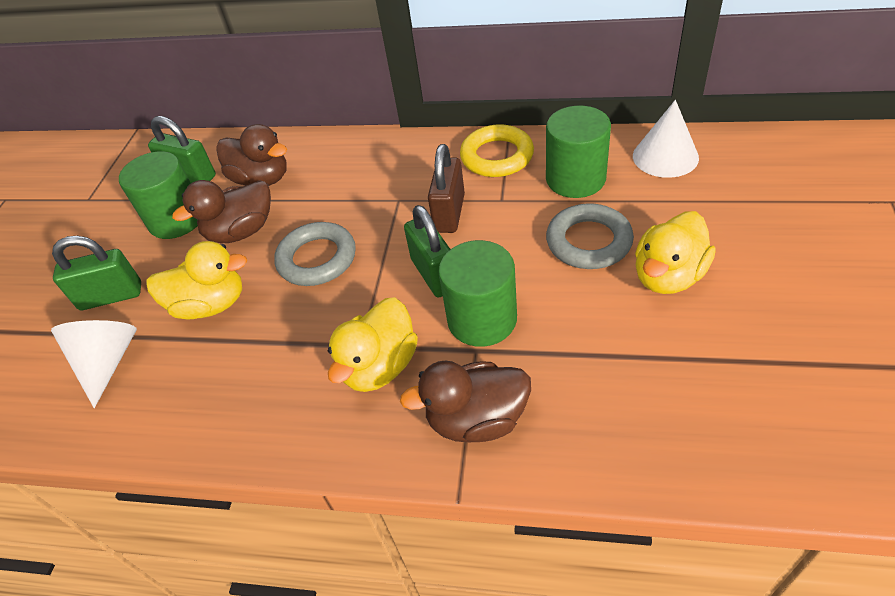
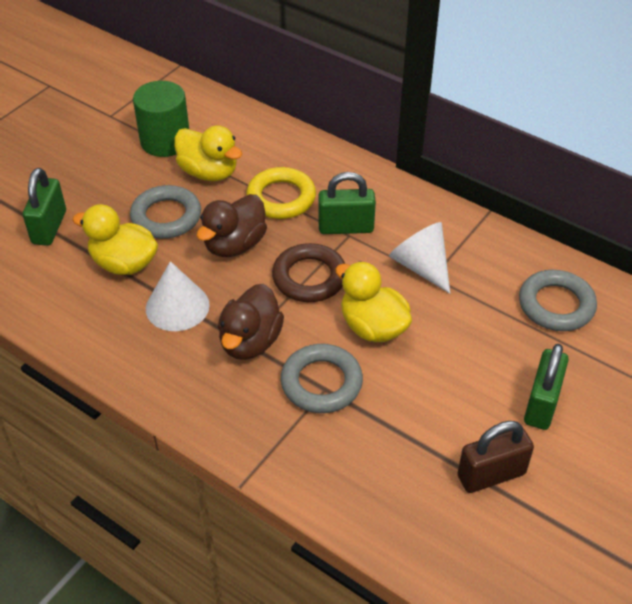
brown duck: 3 -> 2
brown ring: 0 -> 1
green cylinder: 3 -> 1
grey ring: 2 -> 3

